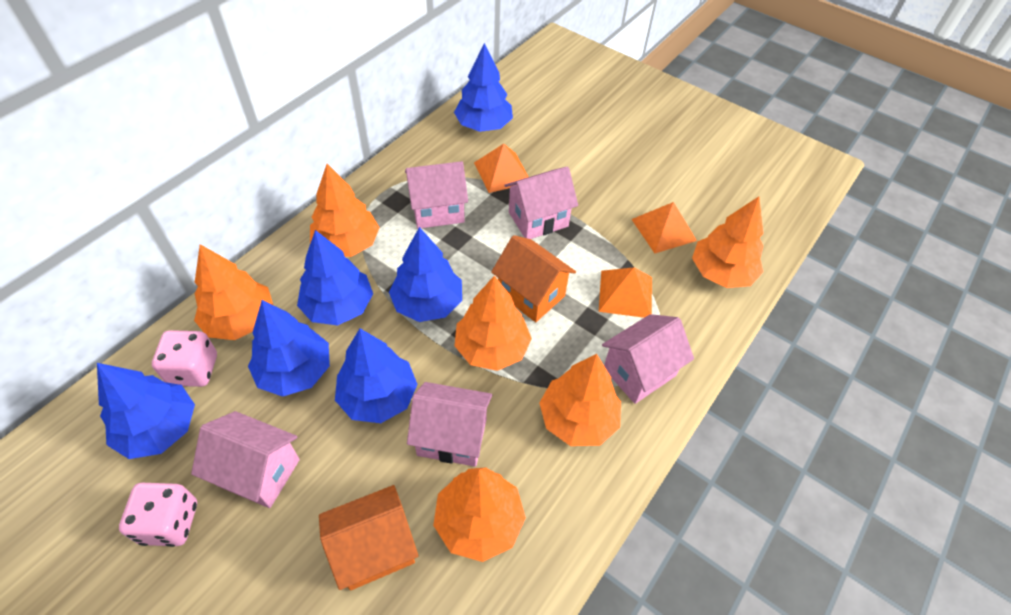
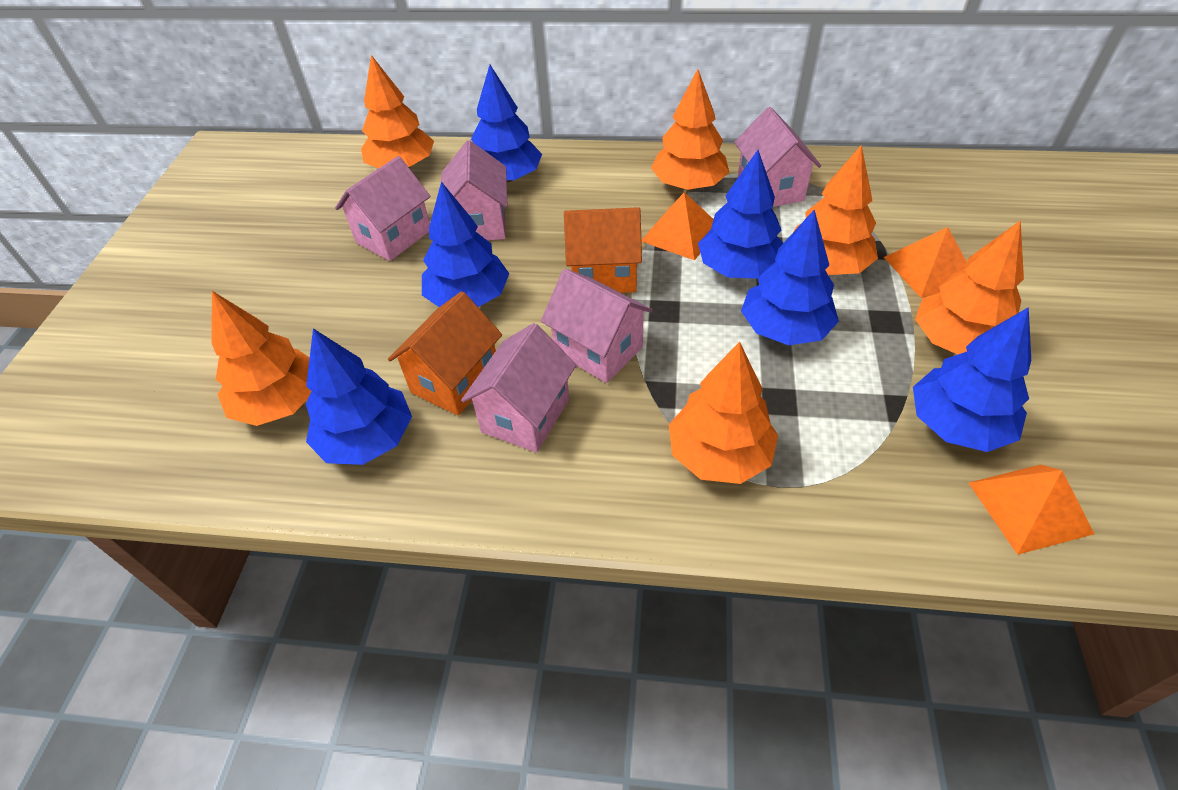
pink dice: 2 -> 0

